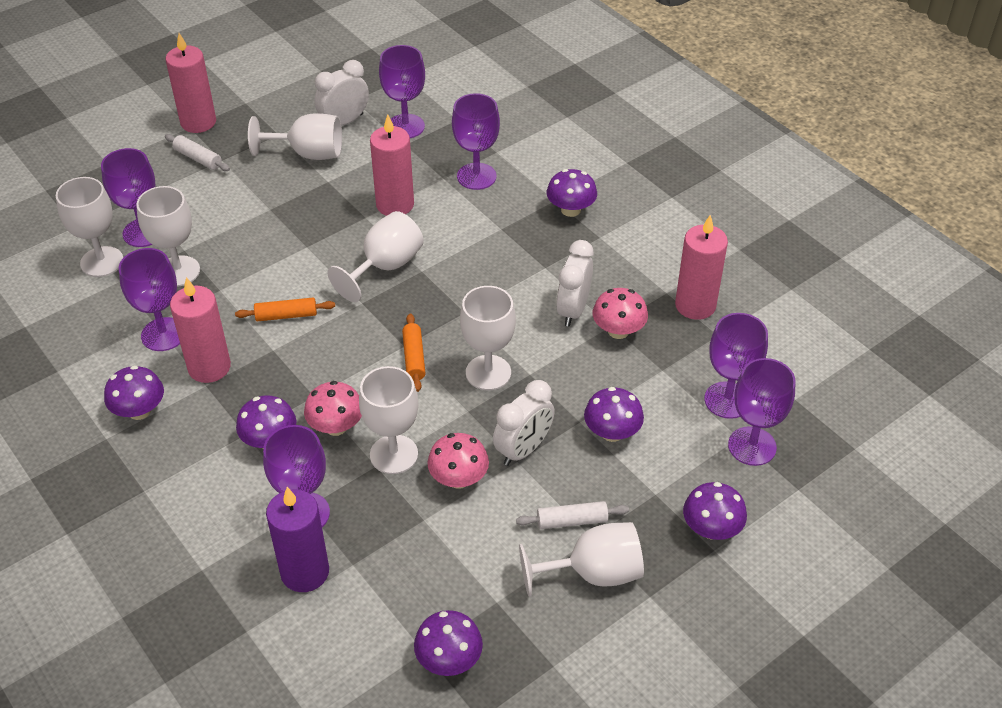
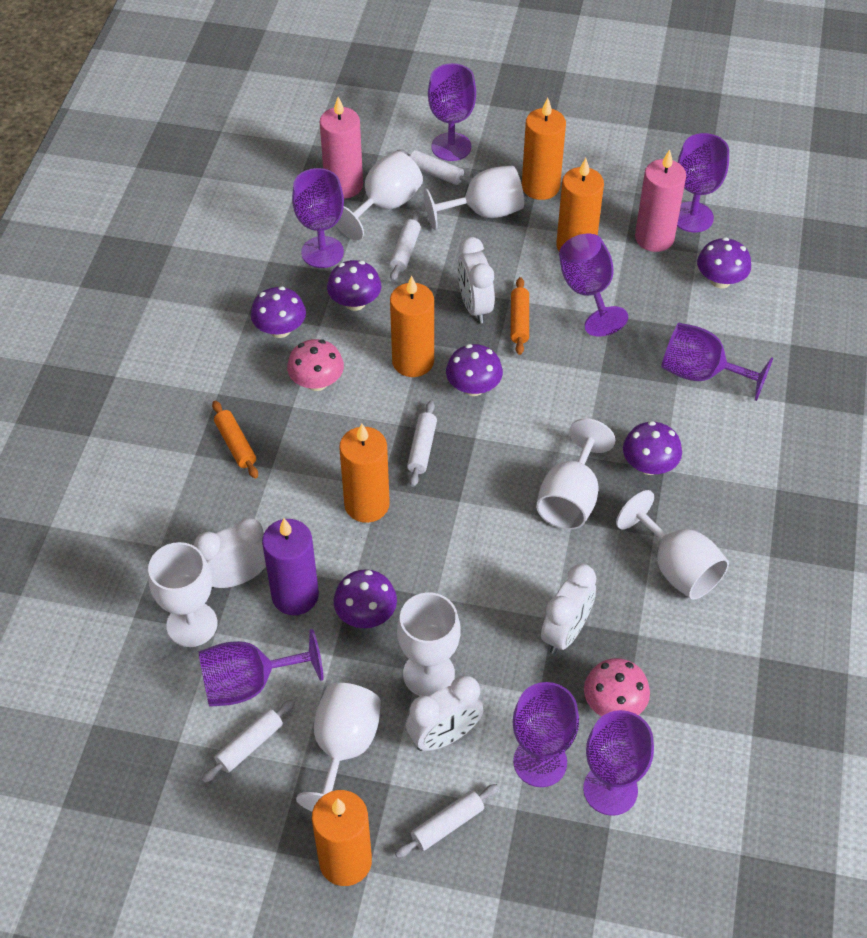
orange candle: 0 -> 5
pink candle: 4 -> 2
pink mushroom: 3 -> 2
purple goblet: 7 -> 8
white clock: 3 -> 4
white rolling pin: 2 -> 5

